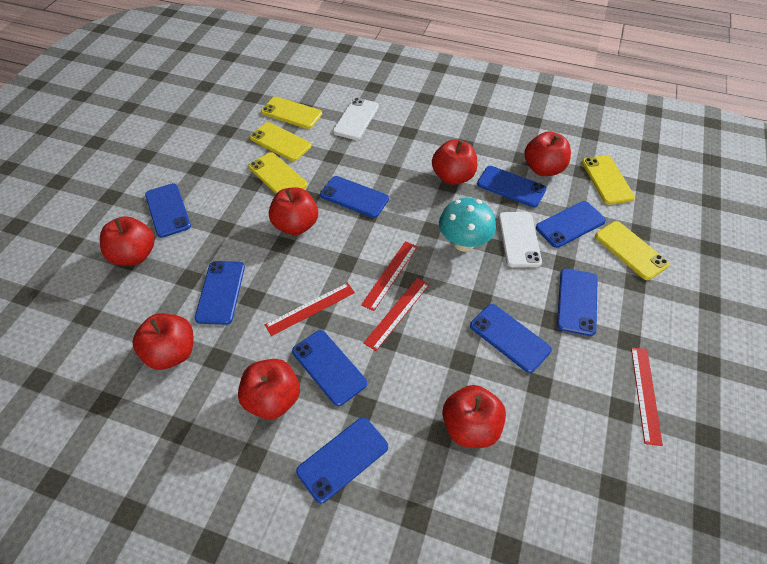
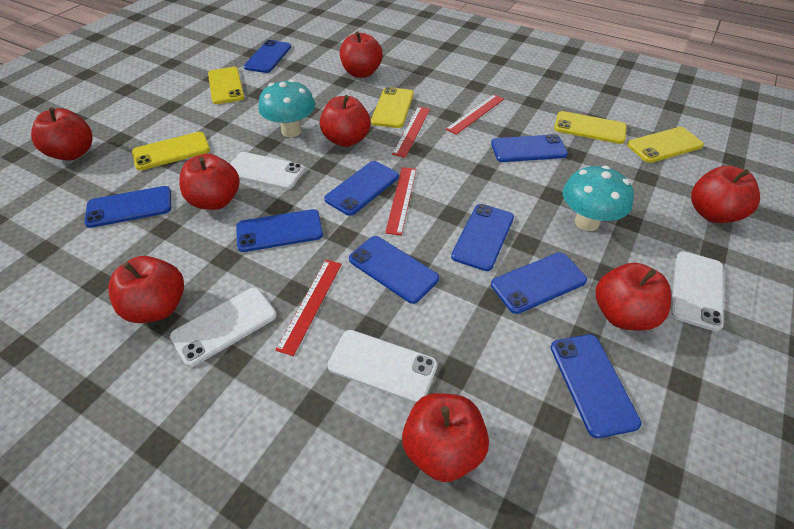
red apple: 7 -> 8
turquoise mushroom: 1 -> 2
white phone: 2 -> 4

